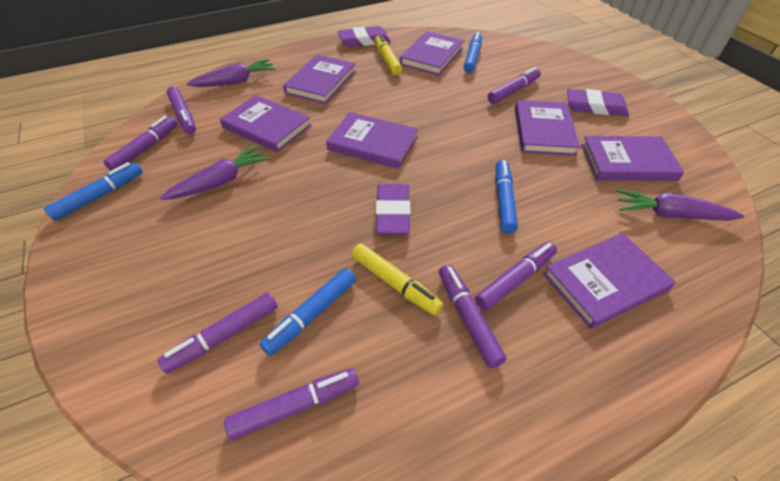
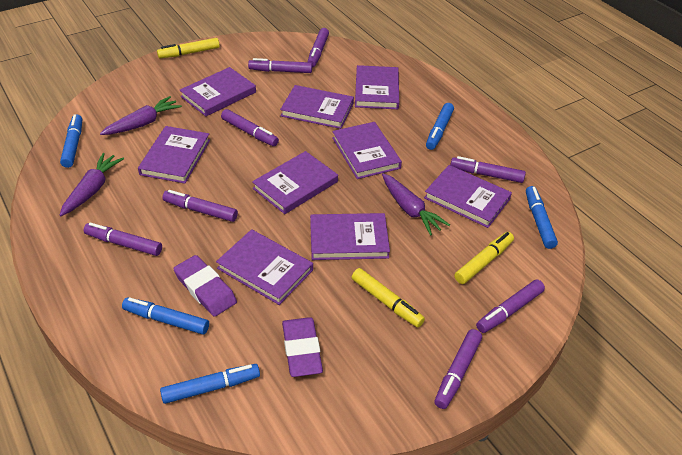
blue marker: 4 -> 5
purple book: 7 -> 9
purple eraser: 3 -> 2
purple marker: 7 -> 8
yellow marker: 2 -> 3

